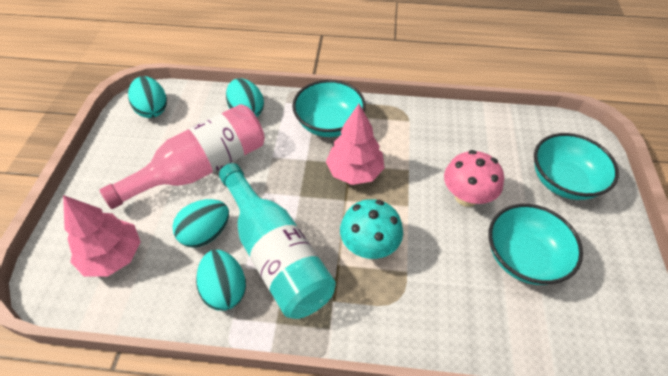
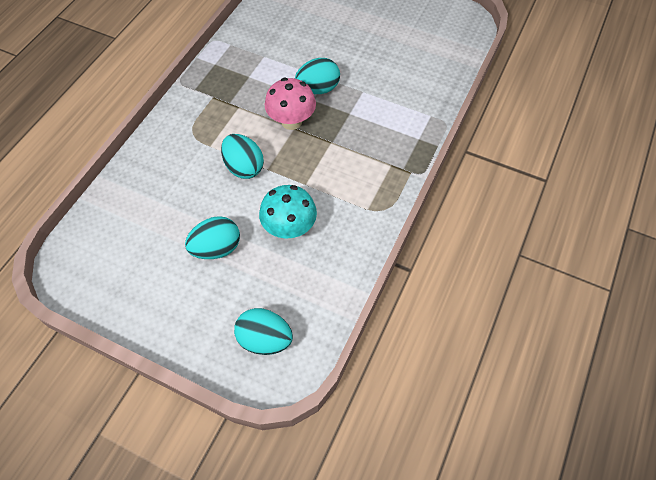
pink bottle: 1 -> 0
pink tree: 2 -> 0
turquoise bottle: 1 -> 0
turquoise bowl: 3 -> 0

